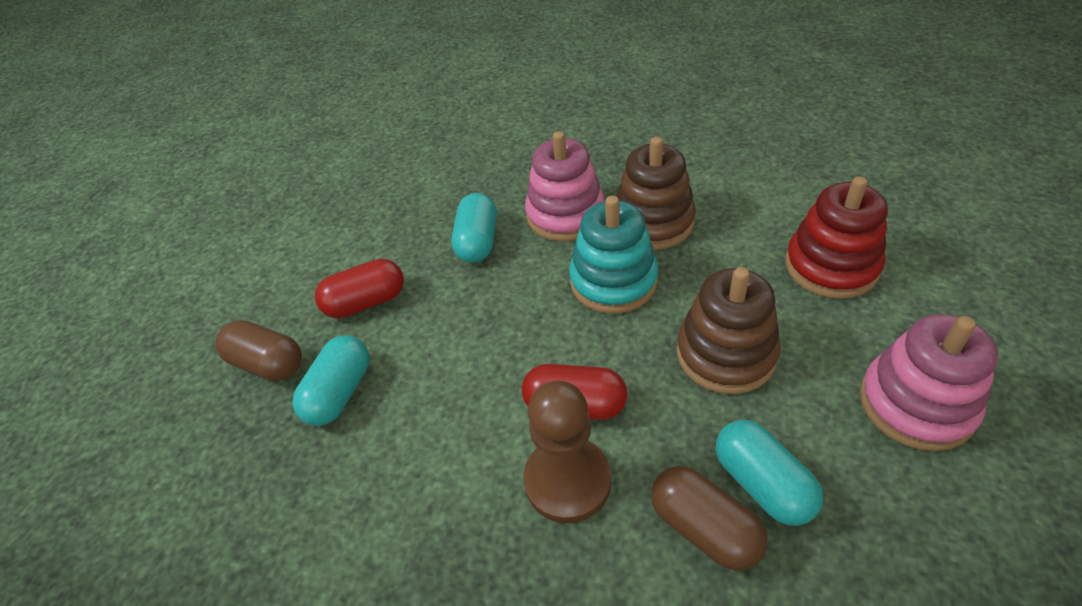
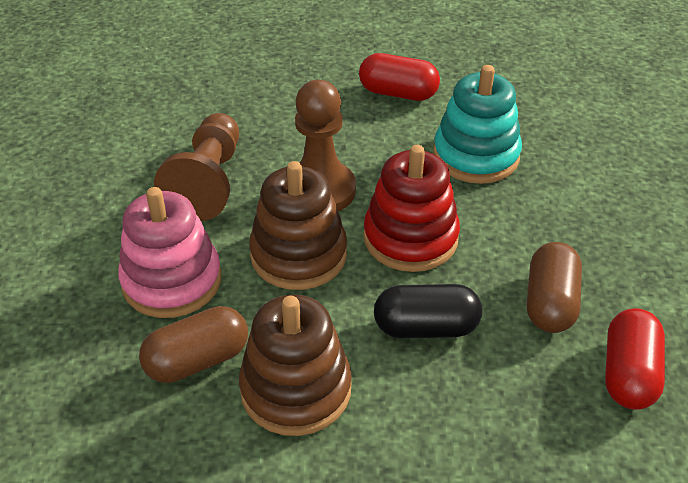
black capsule: 0 -> 1
brown pawn: 1 -> 2
pink stacking toy: 2 -> 1
turquoise capsule: 3 -> 0

